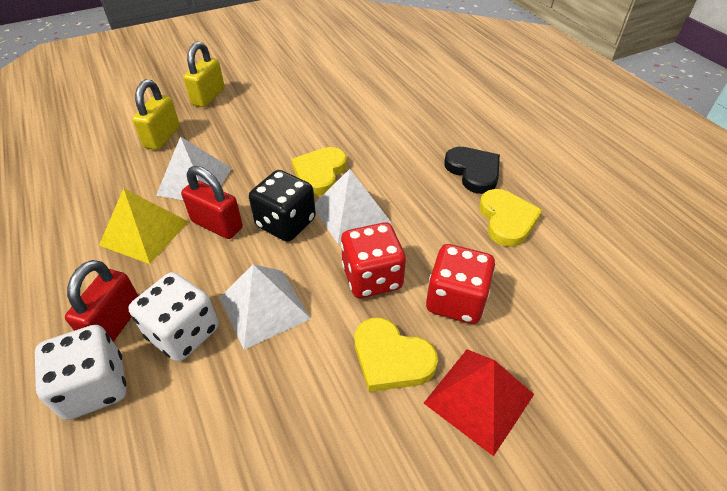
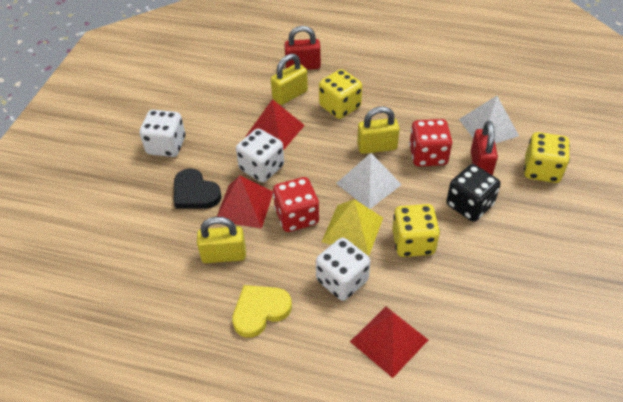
red pyramid: 1 -> 3
white dice: 2 -> 3
white pyramid: 3 -> 2
yellow dice: 0 -> 3
yellow heart: 3 -> 1
yellow padlock: 2 -> 3

